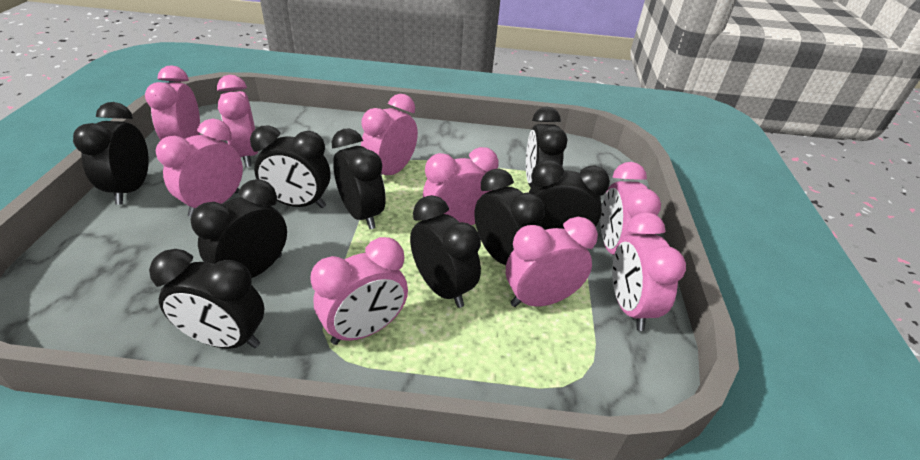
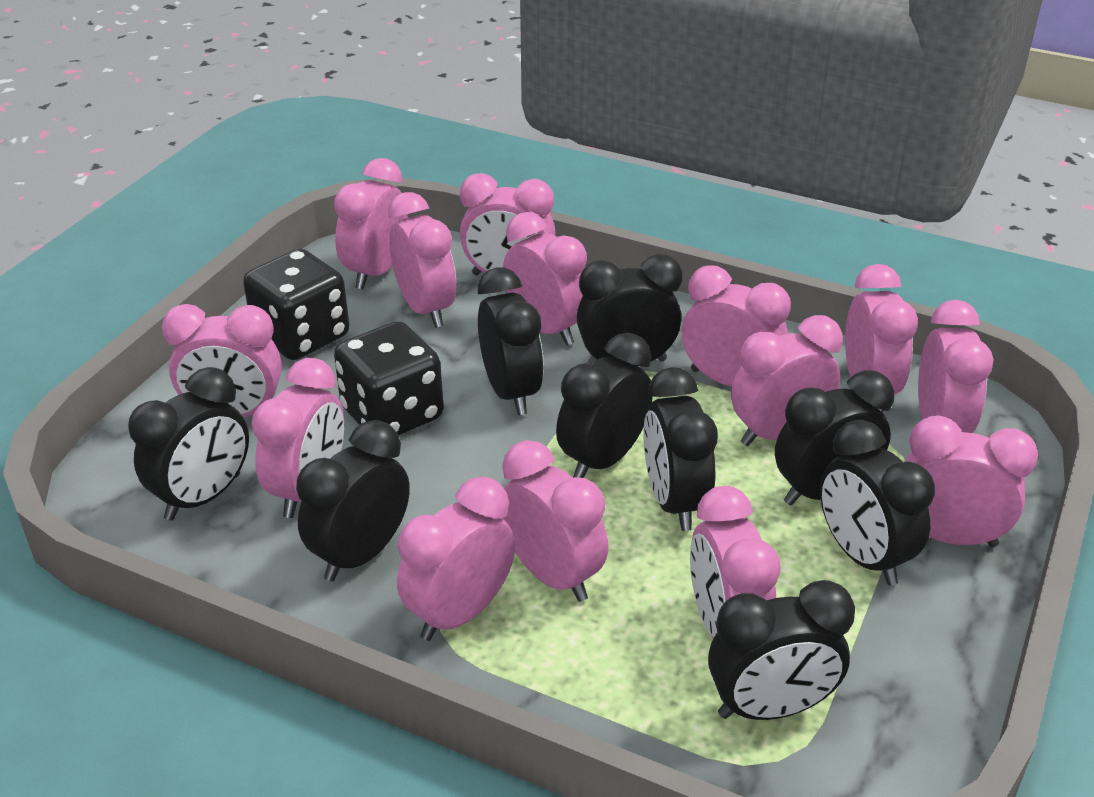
black dice: 0 -> 2
pink clock: 9 -> 14

